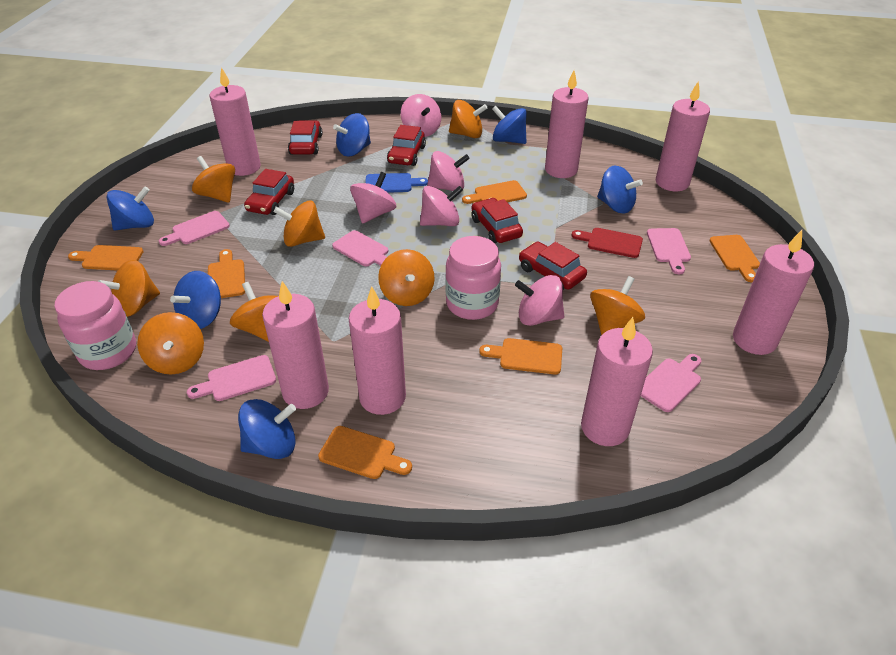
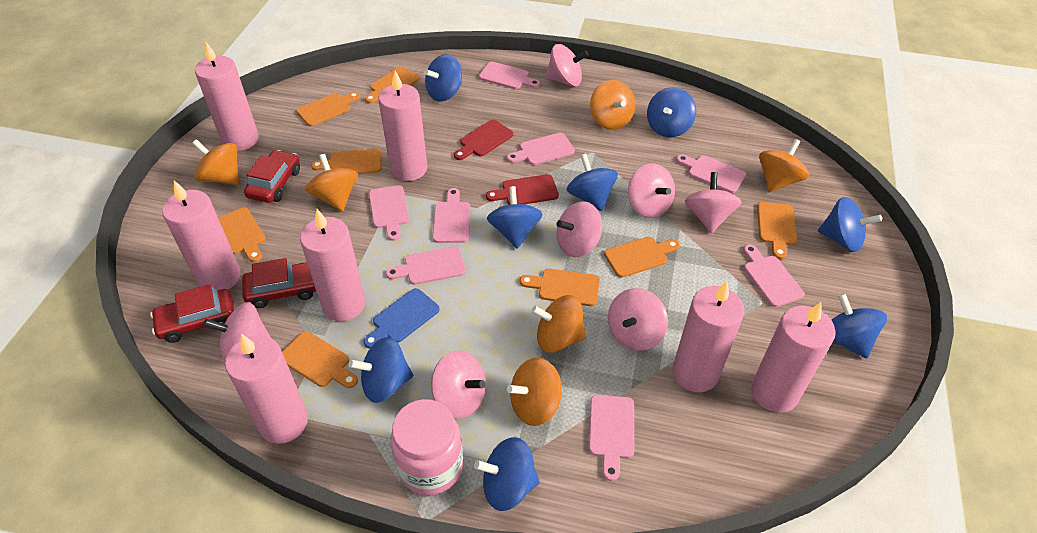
blue spinning top: 6 -> 8
orange cutting board: 6 -> 8
orange spinning top: 8 -> 6
pink cutting board: 5 -> 8
pink jar: 2 -> 1
pink spinning top: 5 -> 7
red car: 5 -> 3
red cutting board: 1 -> 2

